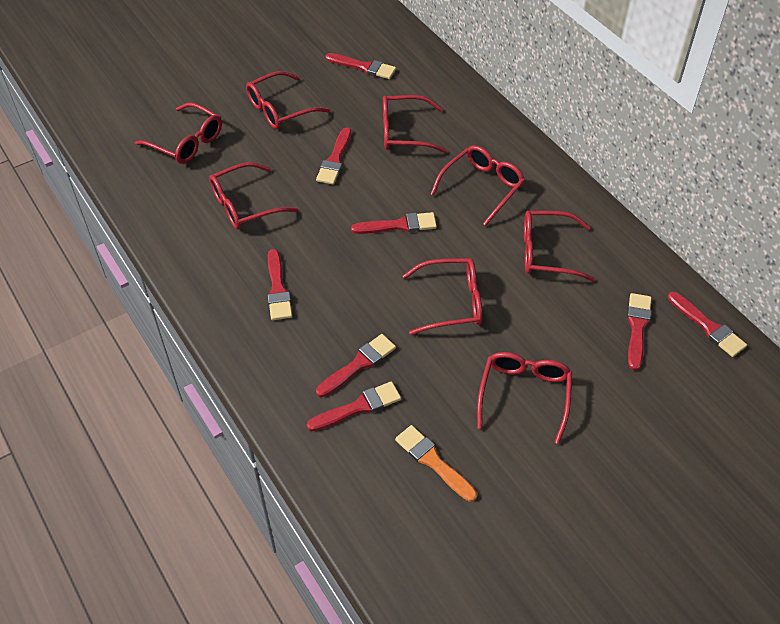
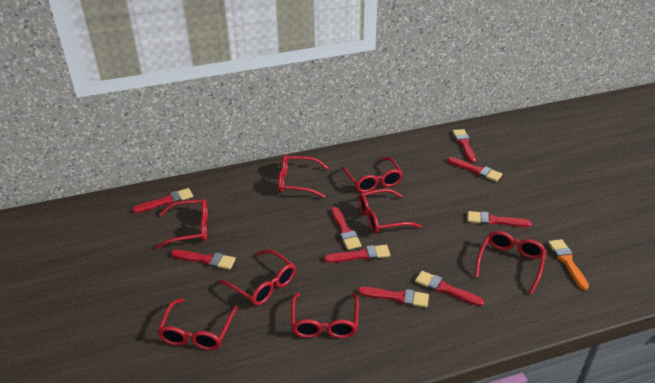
red brush: 8 -> 9

